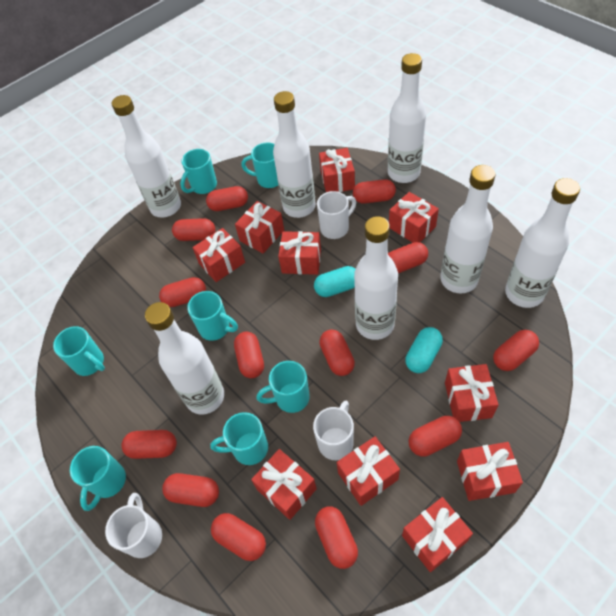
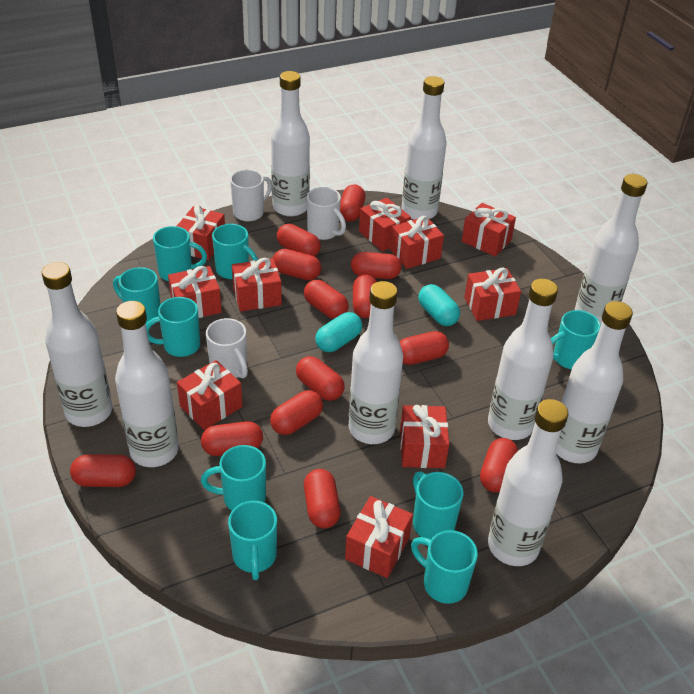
turquoise mug: 7 -> 9
white bottle: 7 -> 9

